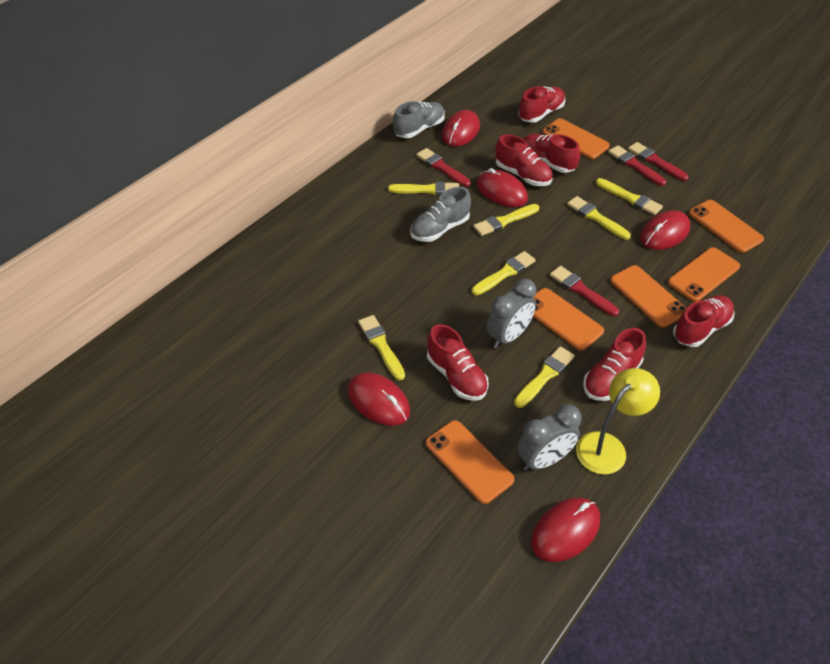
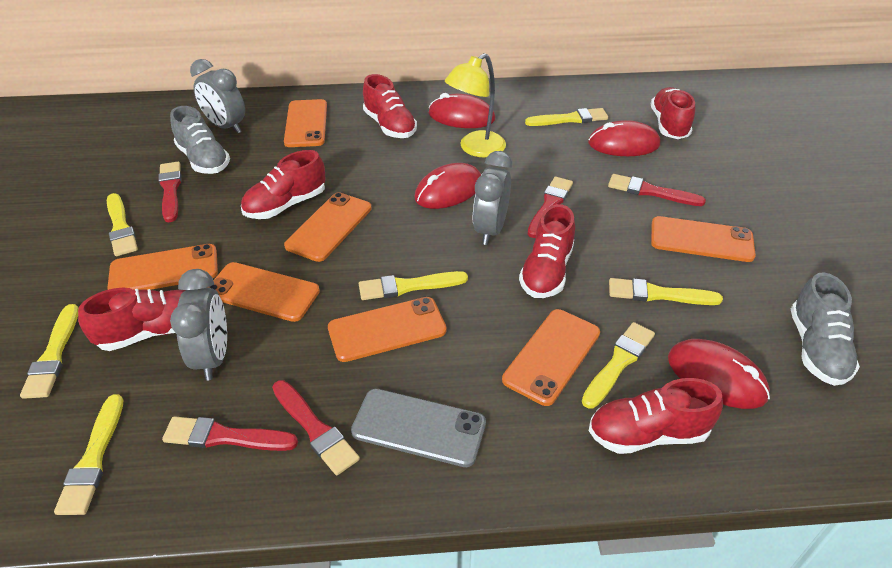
grey clock: 2 -> 3
grey phone: 0 -> 1
orange phone: 6 -> 7
red brush: 4 -> 5
red mouse: 5 -> 4

